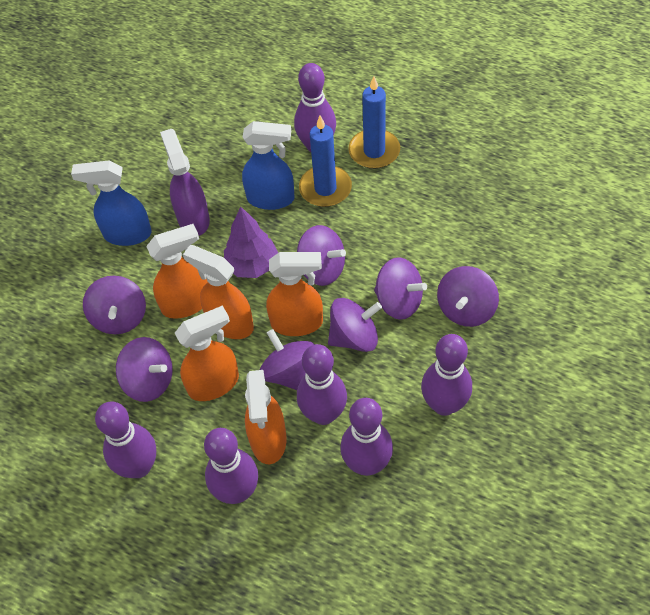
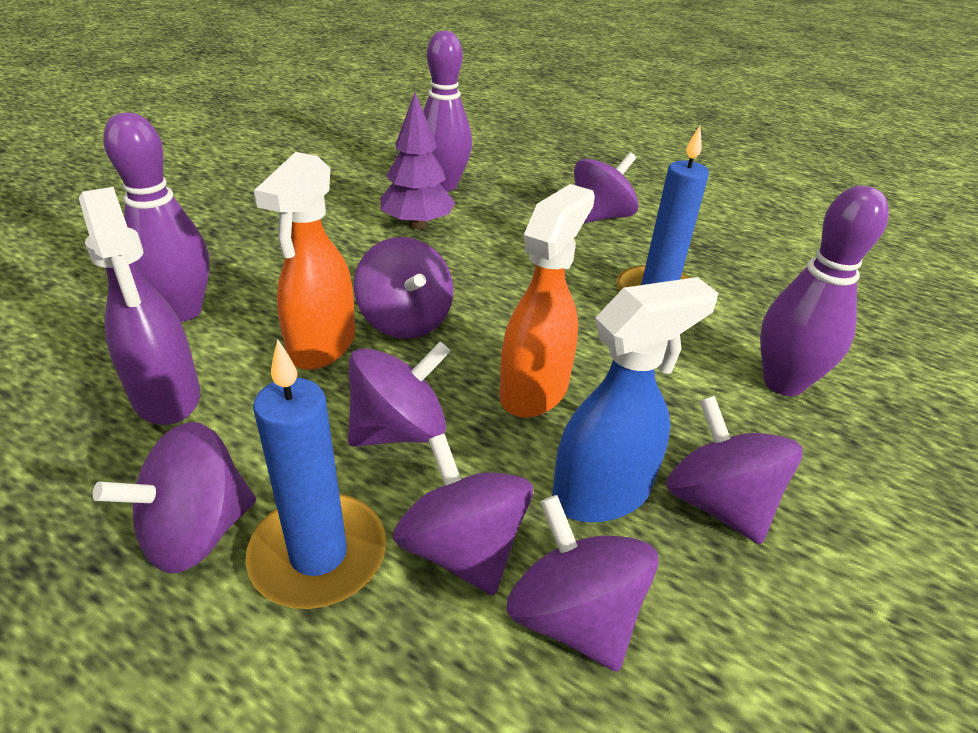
blue spray bottle: 2 -> 1
orange spray bottle: 5 -> 2
purple bowling pin: 6 -> 3

